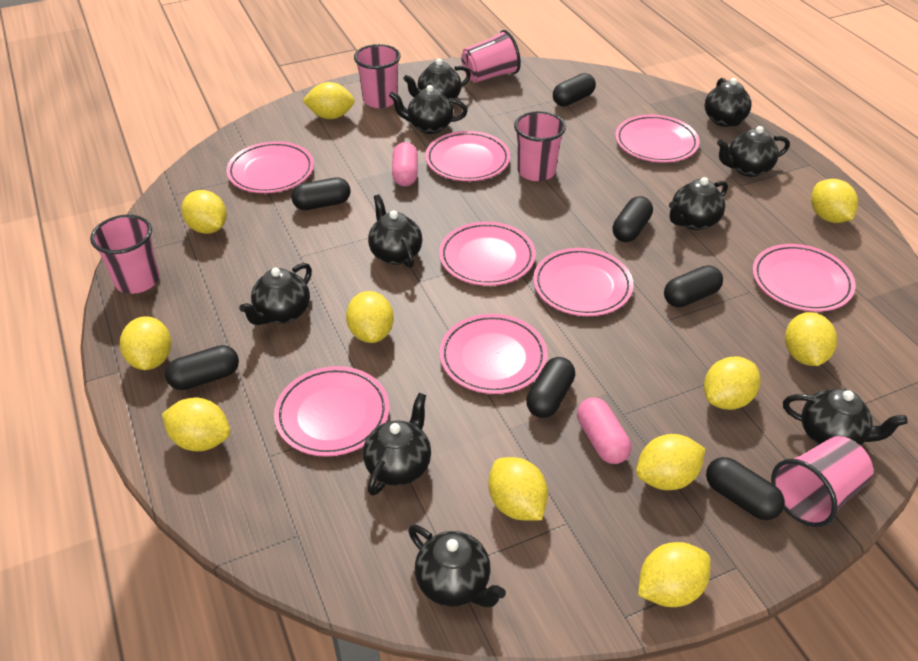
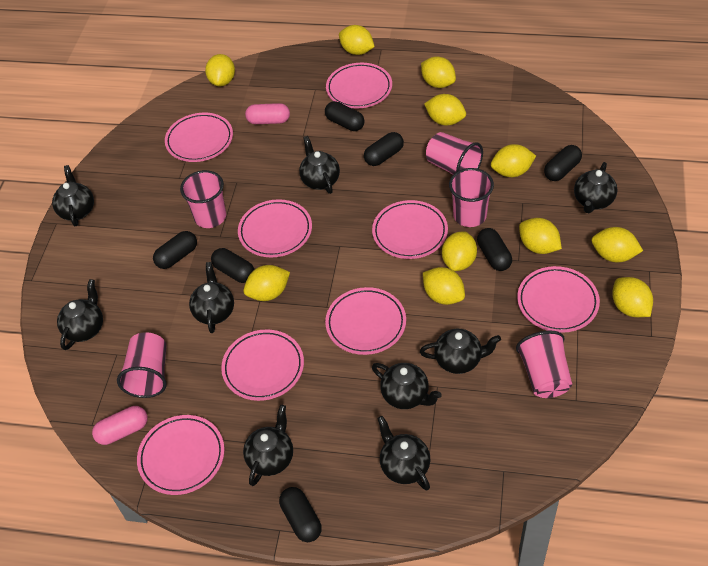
black teapot: 10 -> 9

